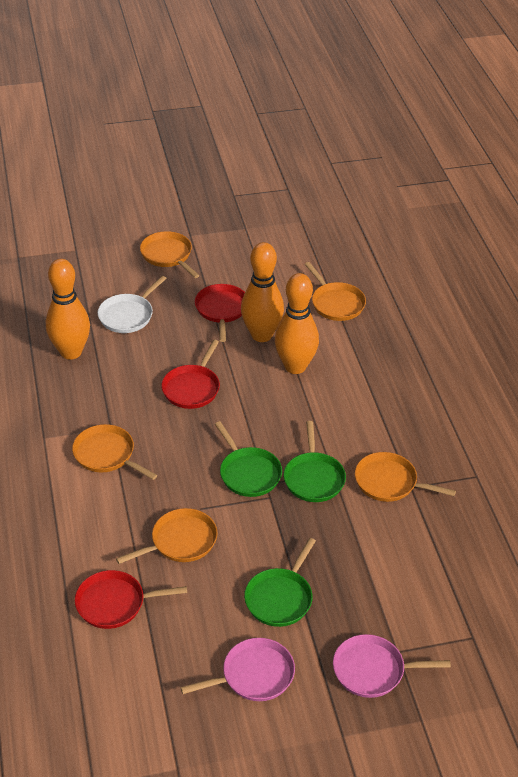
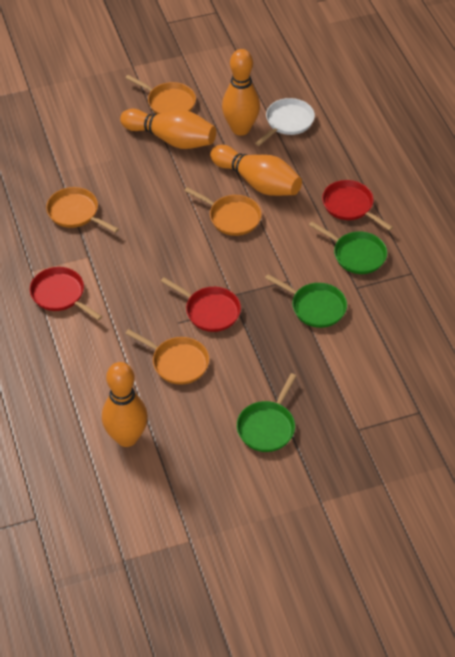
orange bowling pin: 3 -> 4
orange pan: 5 -> 4
pink pan: 2 -> 0

